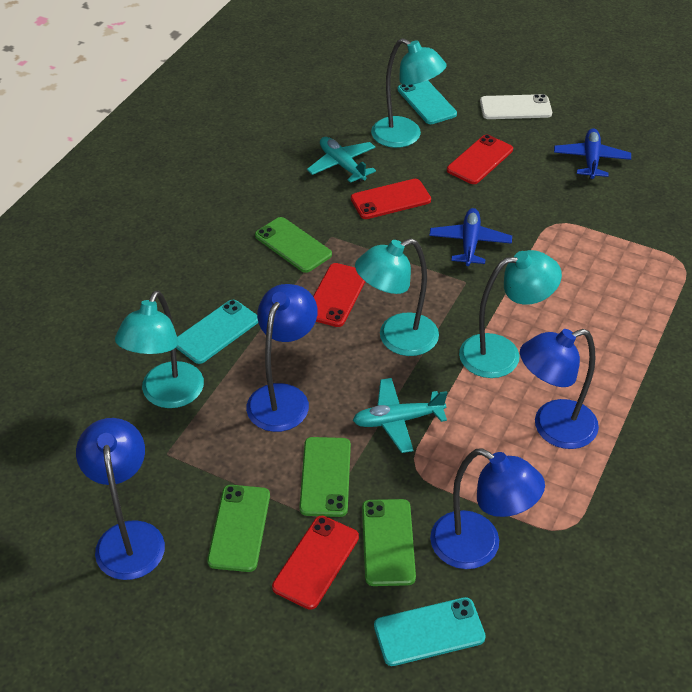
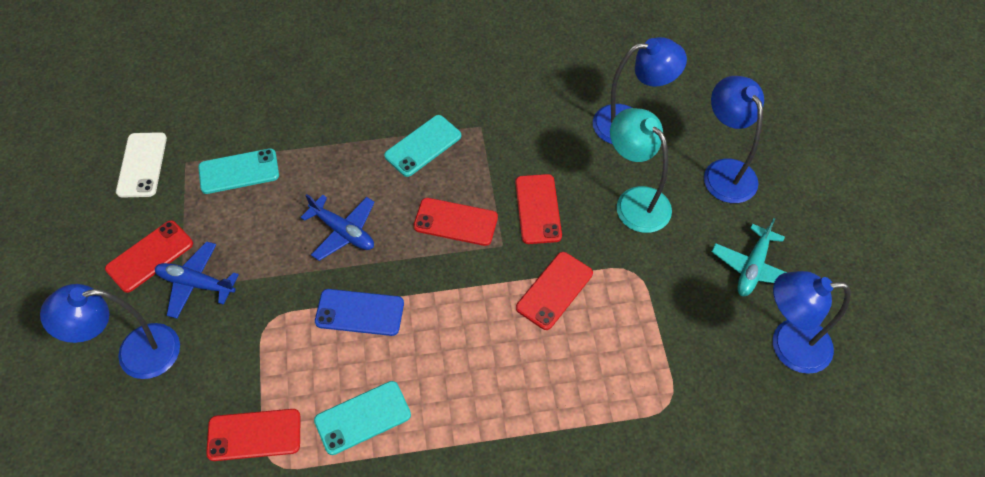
blue phone: 0 -> 1
green phone: 4 -> 0
red phone: 4 -> 5
turquoise lamp: 4 -> 1
turquoise plane: 2 -> 1

